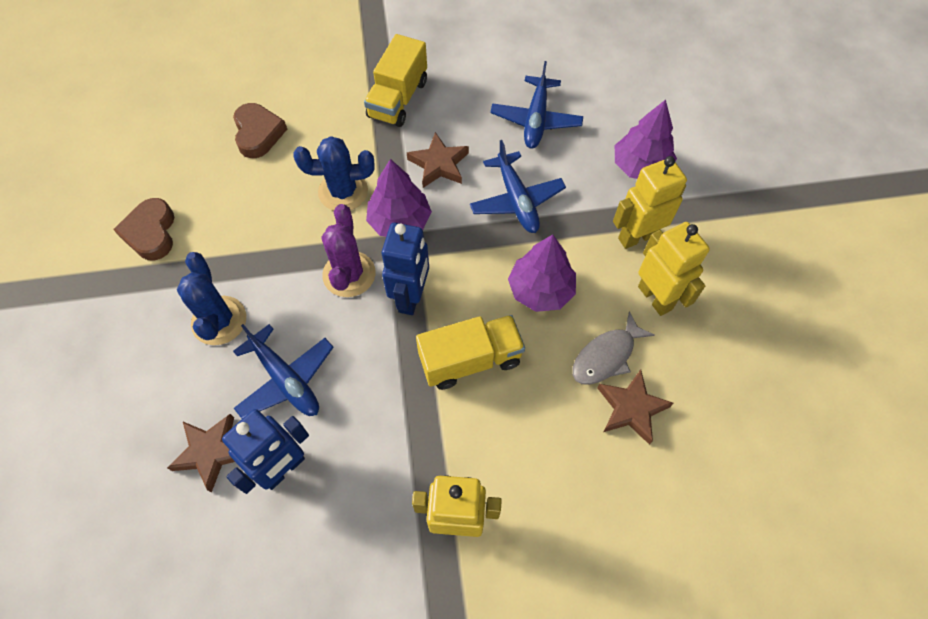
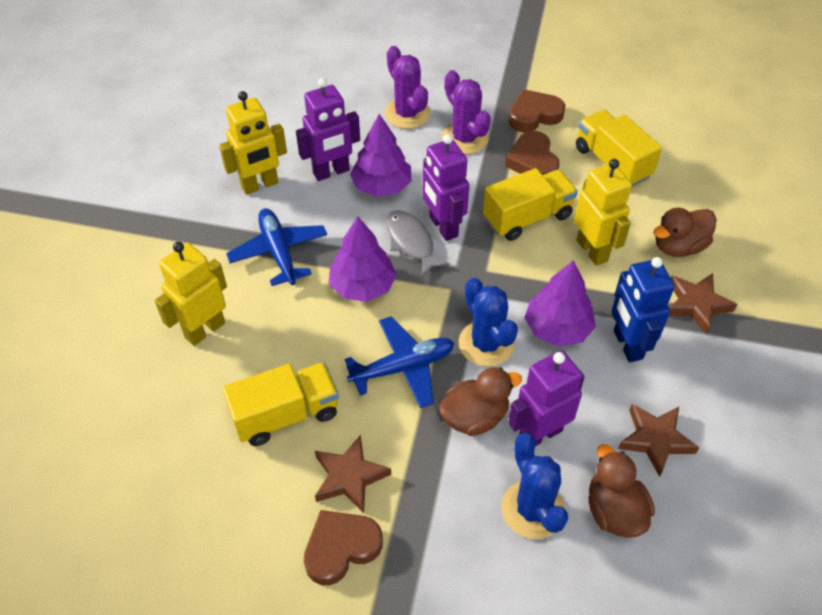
blue plane: 3 -> 2
blue robot: 2 -> 1
brown duck: 0 -> 3
brown heart: 2 -> 3
purple cactus: 1 -> 2
purple robot: 0 -> 3
yellow truck: 2 -> 3

